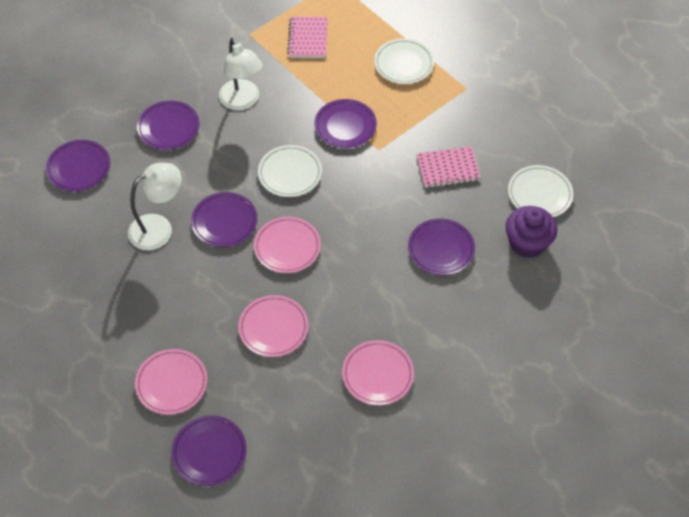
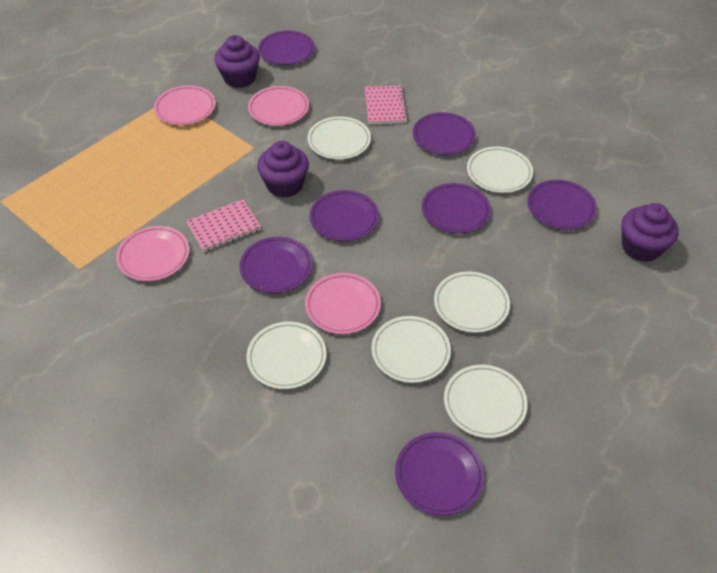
purple cupcake: 1 -> 3
purple plate: 6 -> 7
white lamp: 2 -> 0
white plate: 3 -> 6

